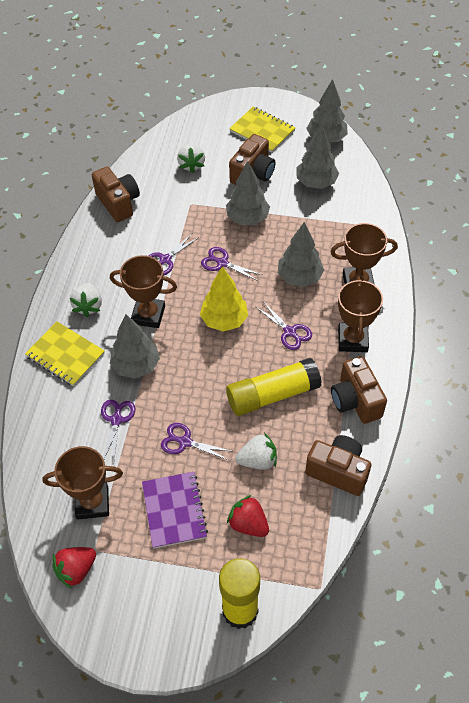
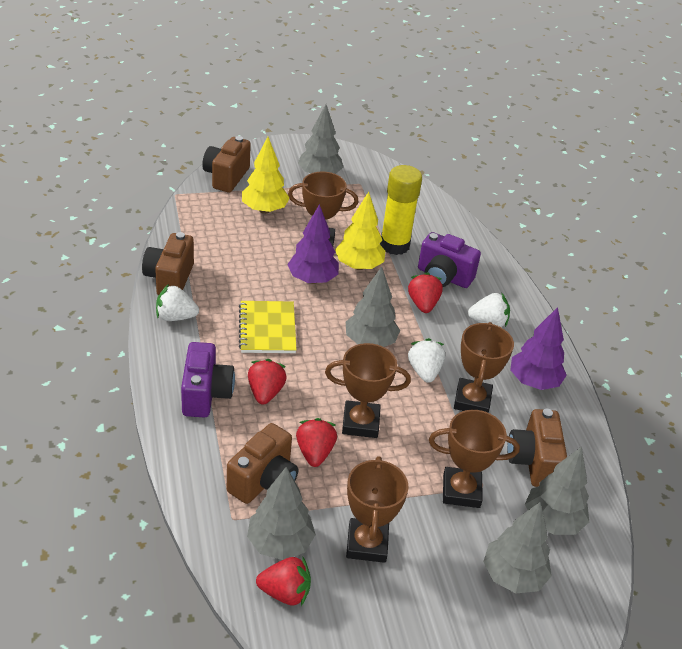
brown trophy: 4 -> 5
purple camera: 0 -> 2
purple notebook: 1 -> 0
purple scissors: 5 -> 0
purple tree: 0 -> 2
red strawberry: 2 -> 4
yellow glue stick: 2 -> 1
yellow notebook: 2 -> 1
yellow tree: 1 -> 2

